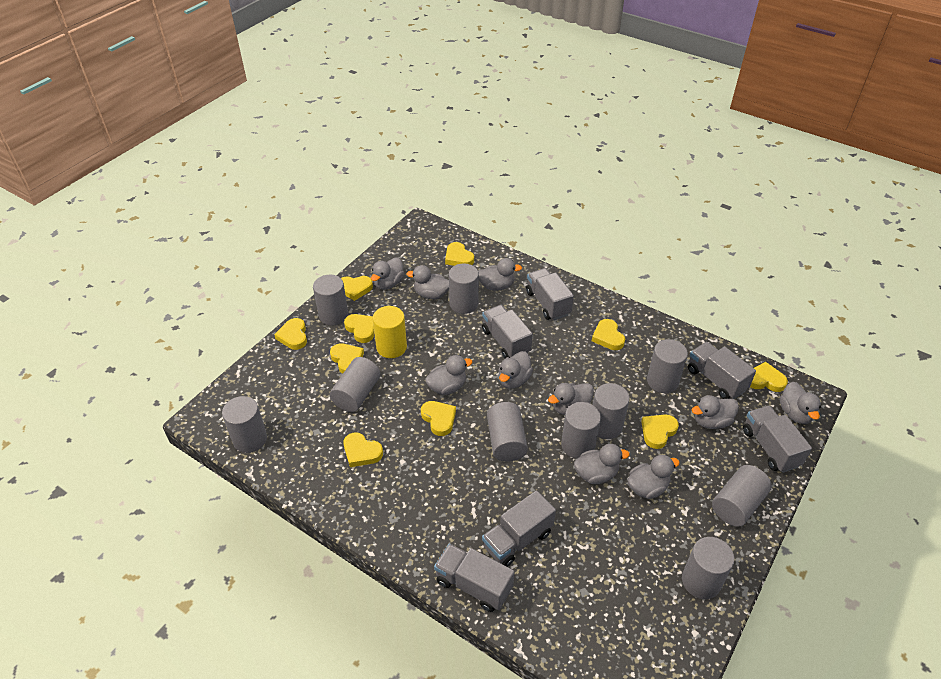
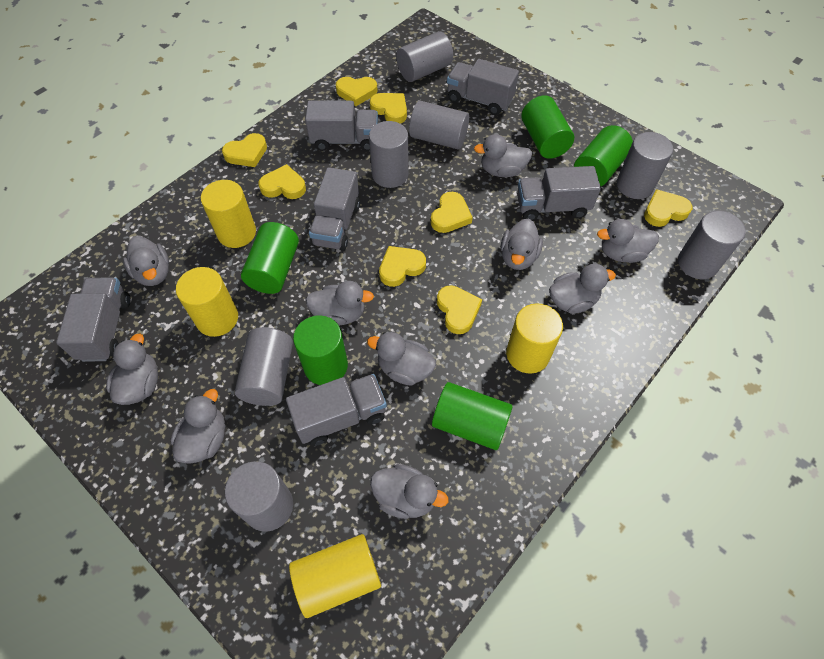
green cylinder: 0 -> 5
grey cylinder: 10 -> 7
yellow cylinder: 1 -> 4
yellow heart: 10 -> 8

